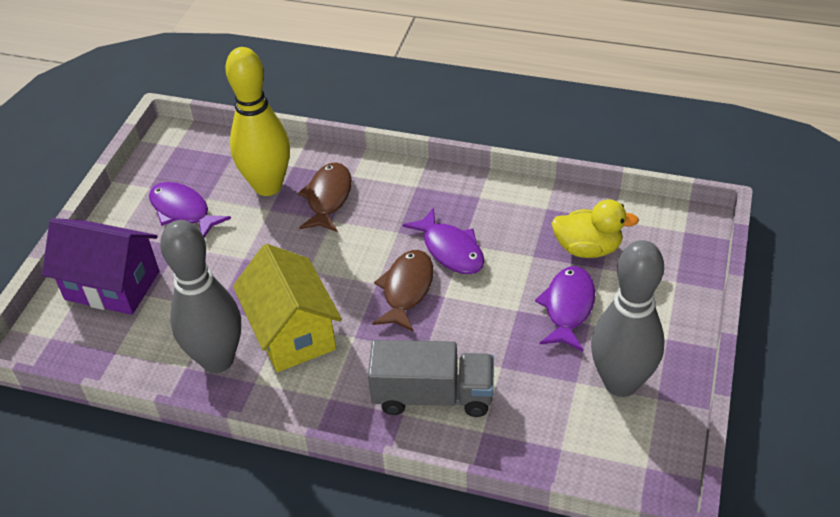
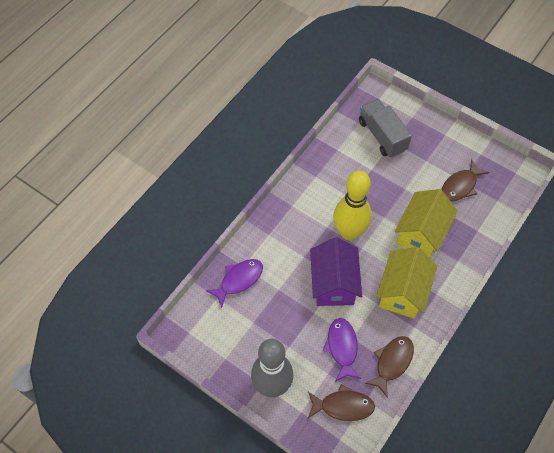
brown fish: 2 -> 3
grey bowling pin: 2 -> 1
purple fish: 3 -> 2
yellow duck: 1 -> 0
yellow house: 1 -> 2

